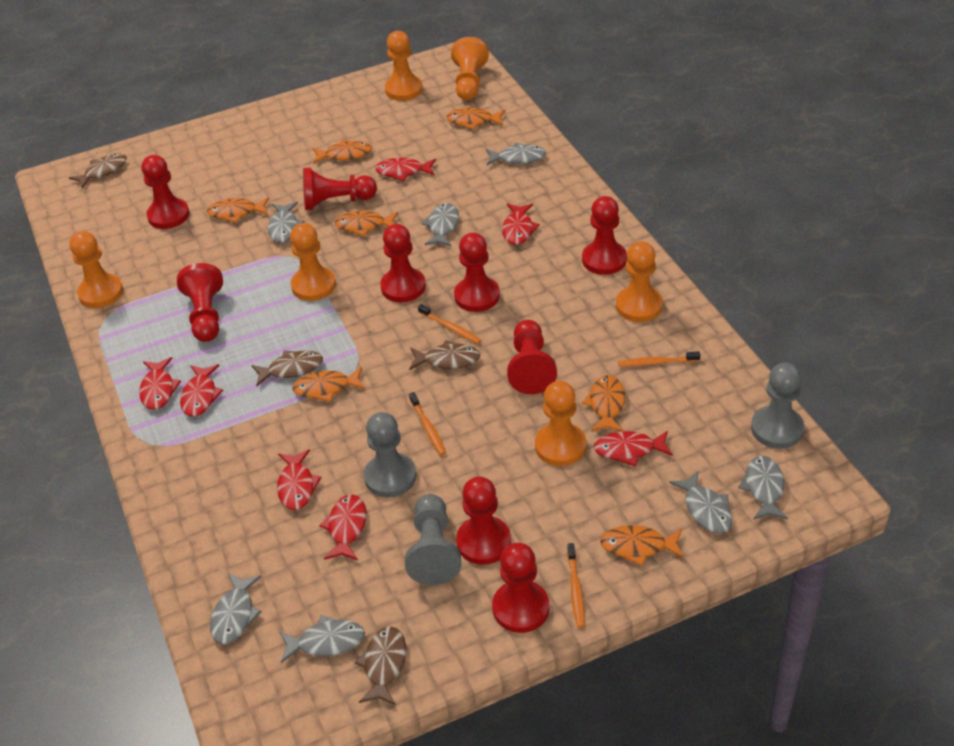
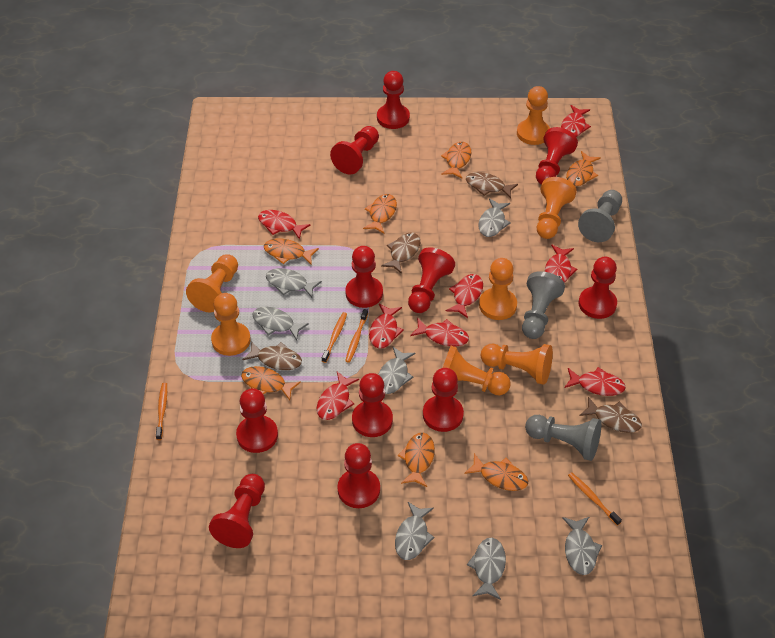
orange pawn: 6 -> 7
red fish: 7 -> 8
red pawn: 9 -> 11

